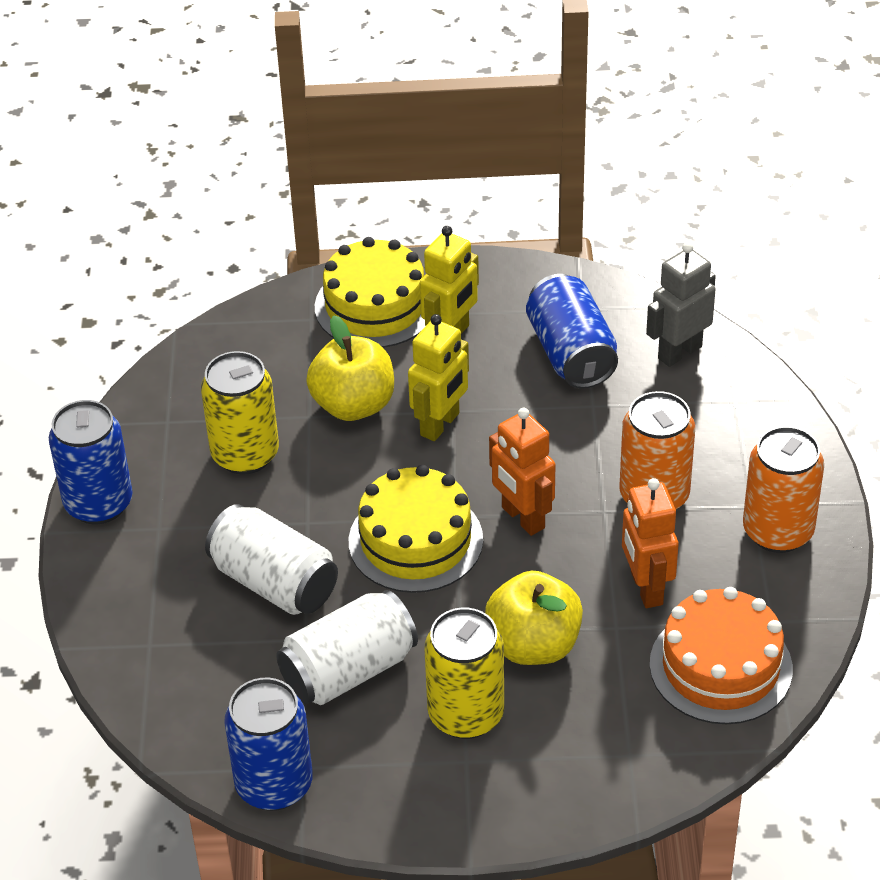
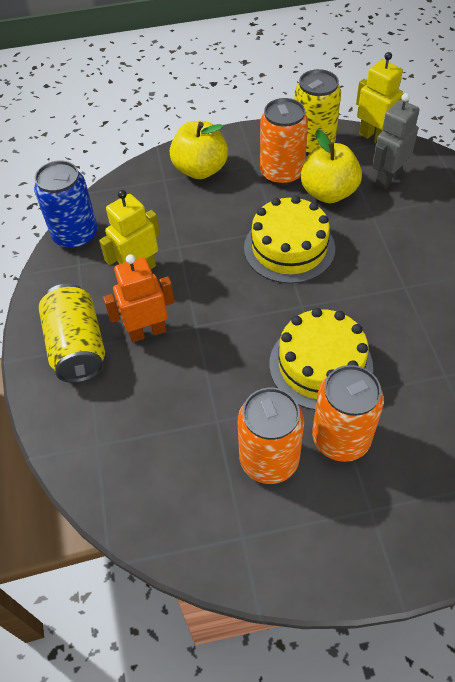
blue can: 3 -> 1
orange cake: 1 -> 0
orange can: 2 -> 3
orange robot: 2 -> 1
white can: 2 -> 0

